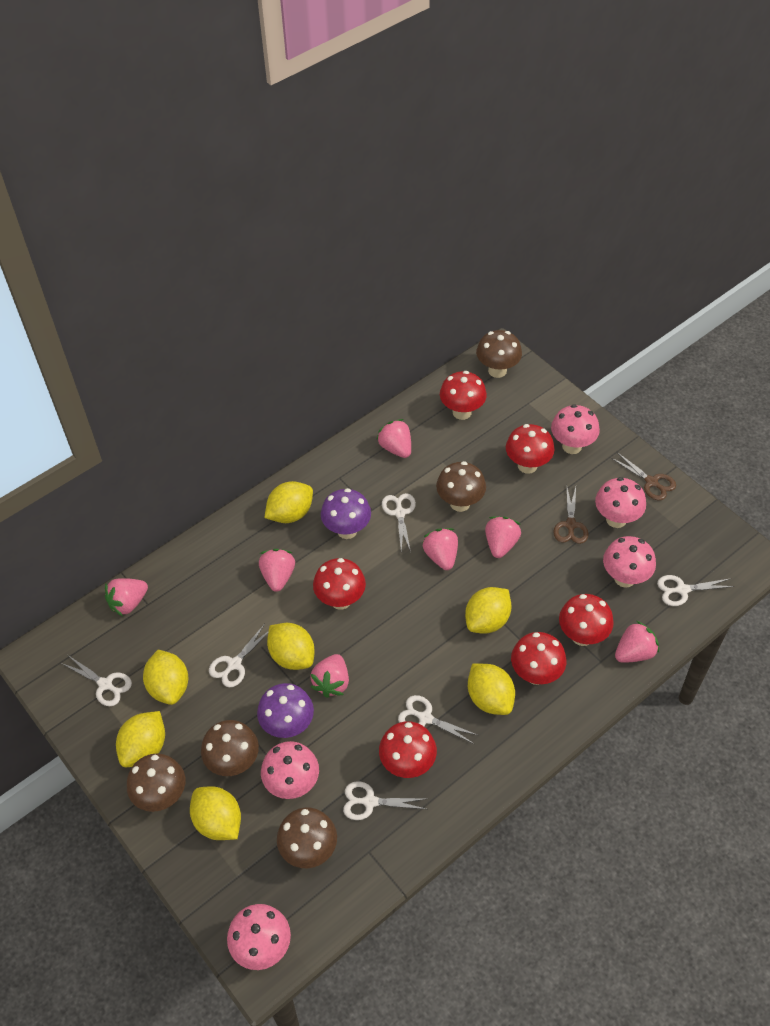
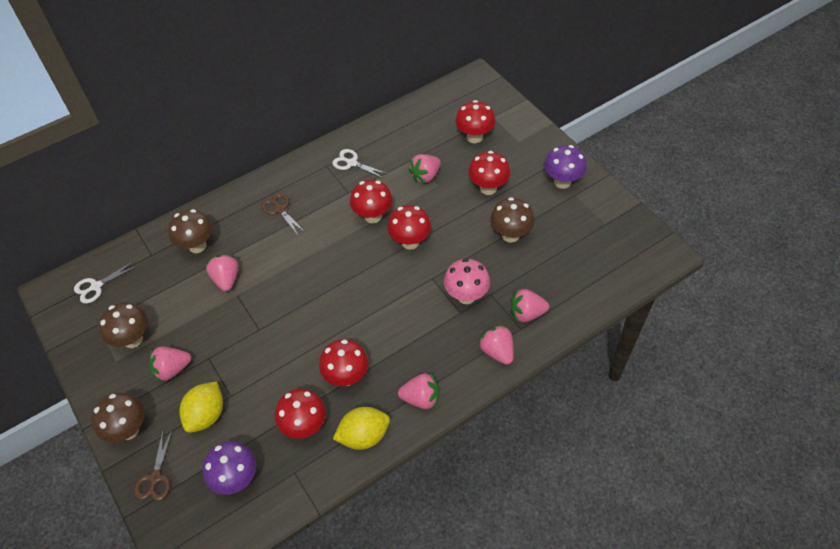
brown mushroom: 5 -> 4
pink mushroom: 5 -> 1
pink strawberry: 7 -> 6
white scissors: 6 -> 2
yellow lemon: 7 -> 2

